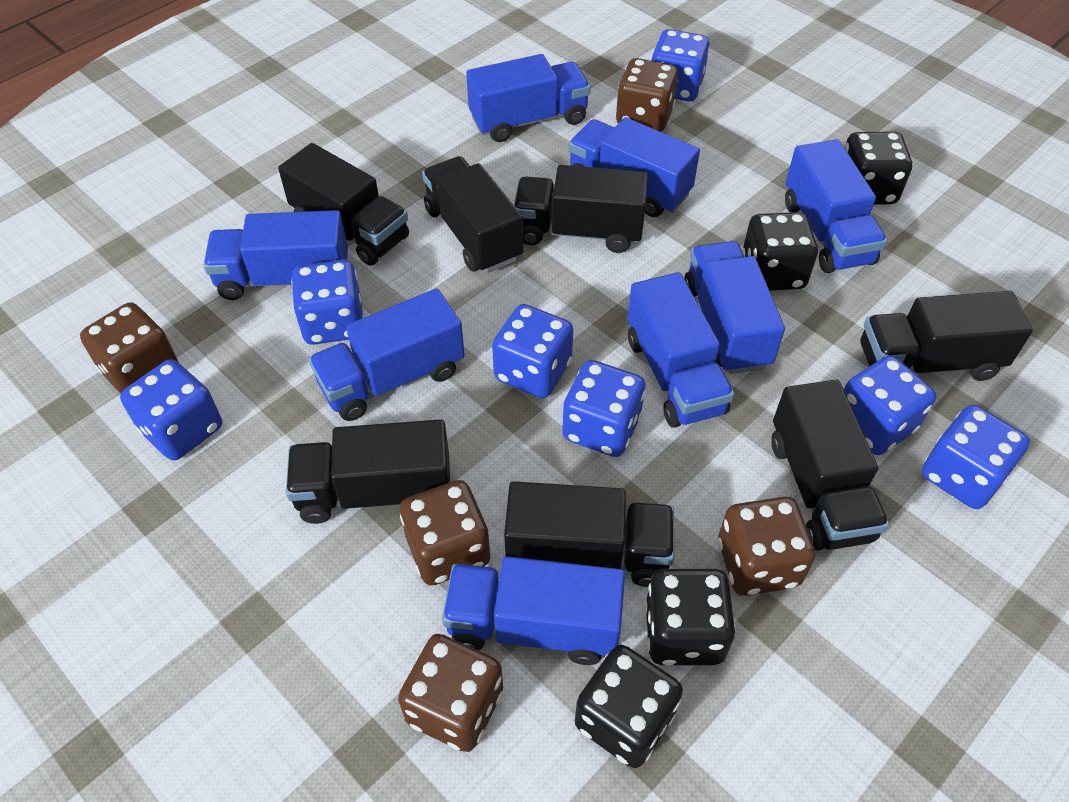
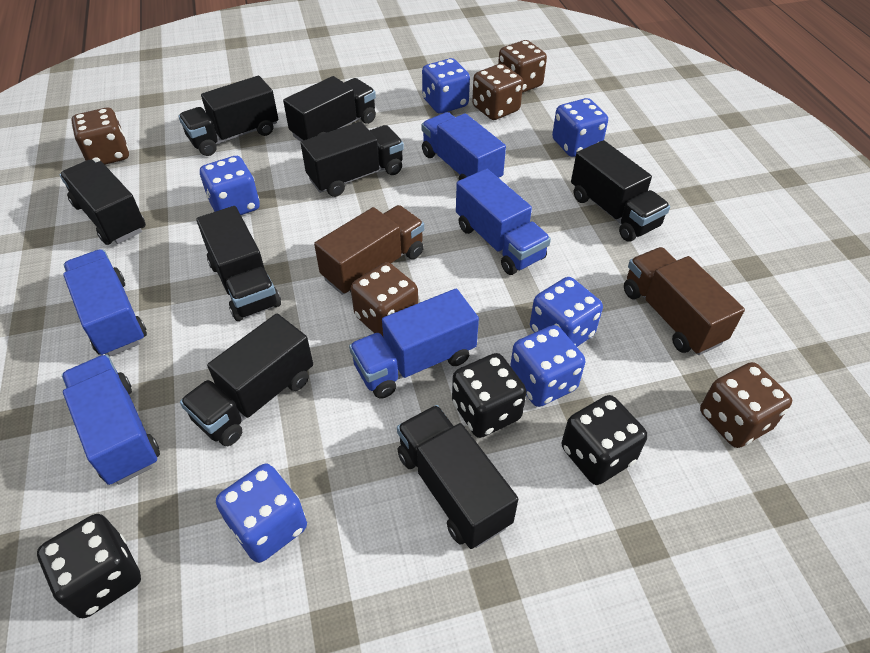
black dice: 4 -> 3
black truck: 7 -> 8
blue dice: 7 -> 6
blue truck: 8 -> 5
brown truck: 0 -> 2

